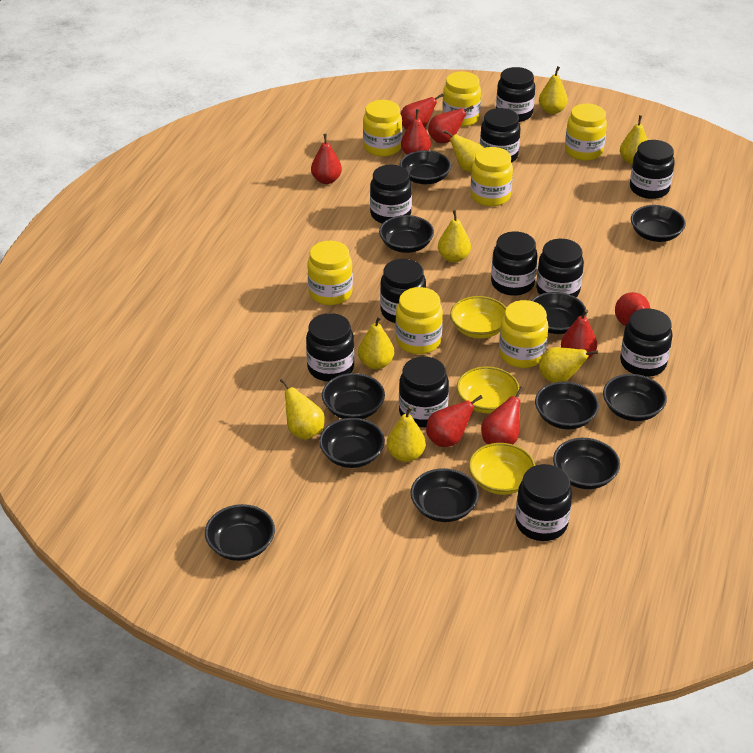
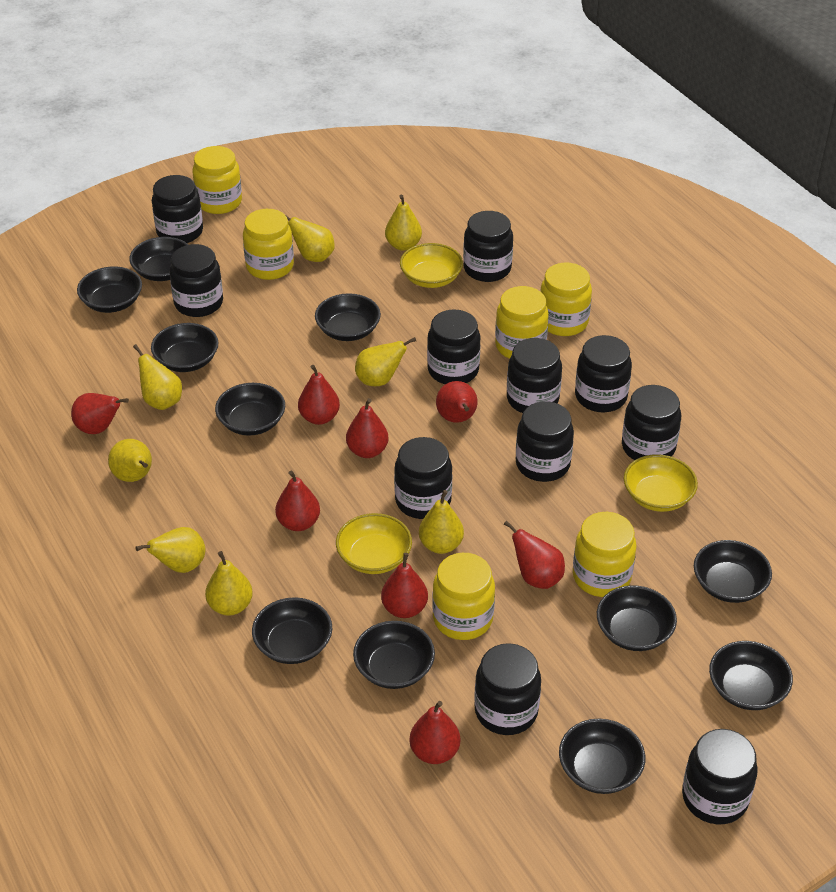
yellow jar: 7 -> 6

